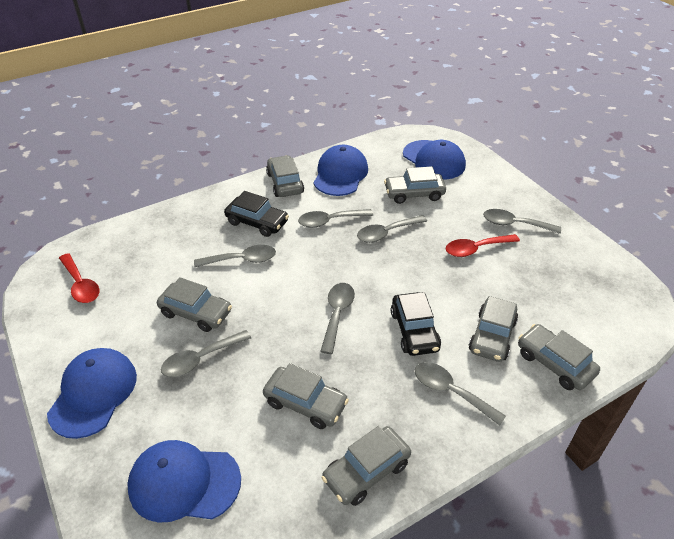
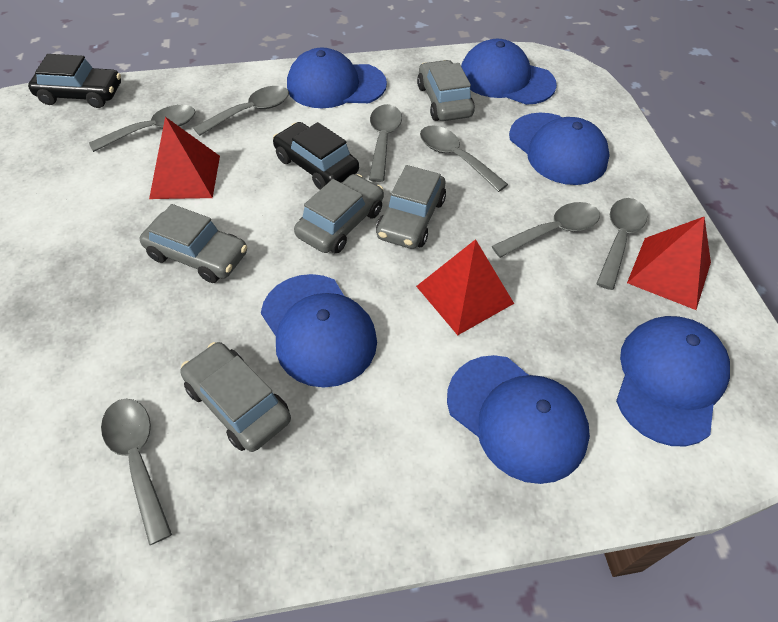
blue cap: 4 -> 6
grey car: 7 -> 5
red pyramid: 0 -> 3
red spoon: 2 -> 0

